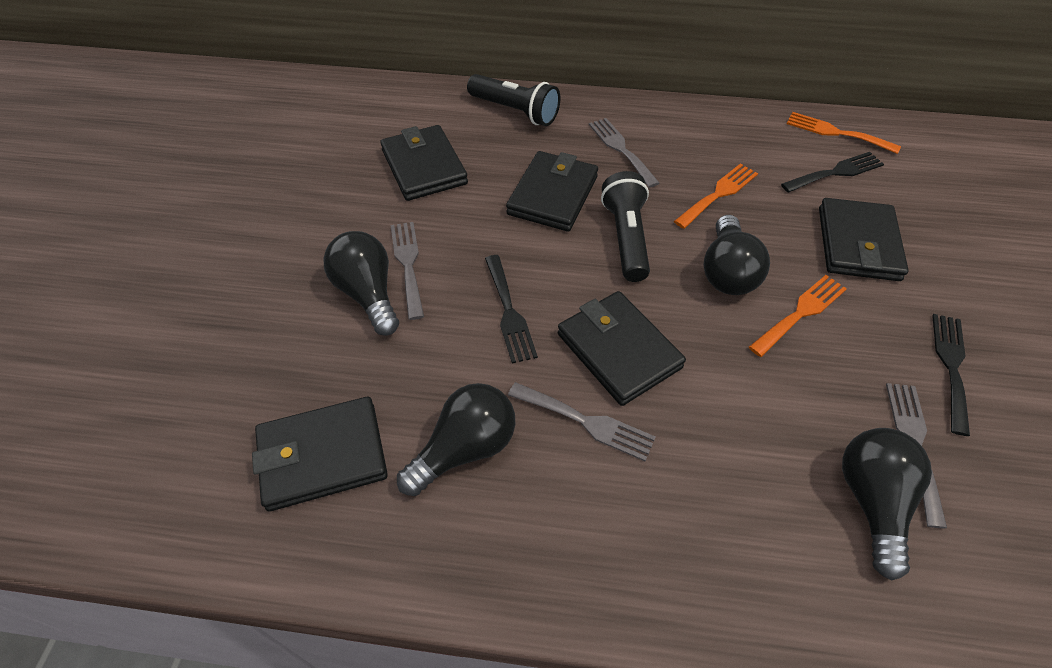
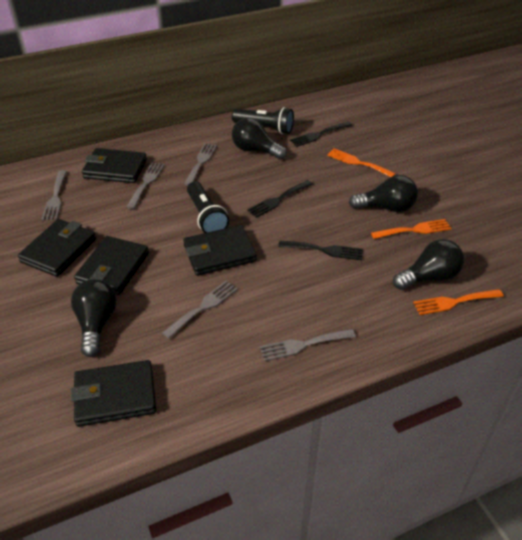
grey fork: 4 -> 5

